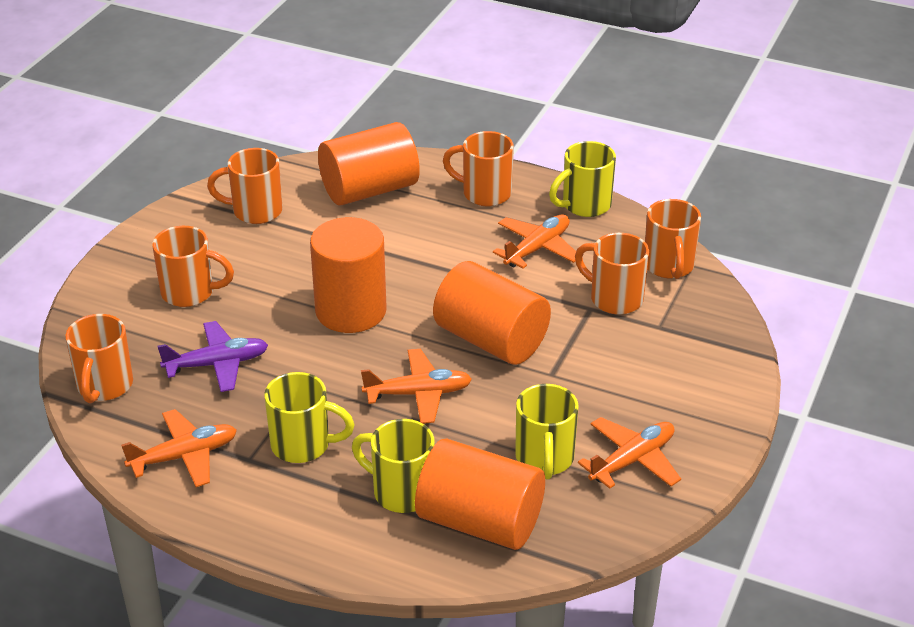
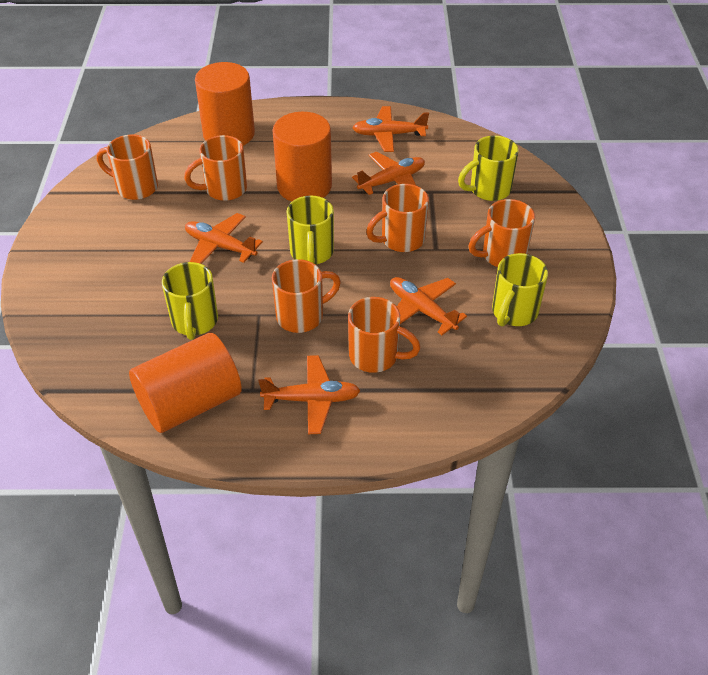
orange cylinder: 4 -> 3
orange plane: 4 -> 5
purple plane: 1 -> 0

